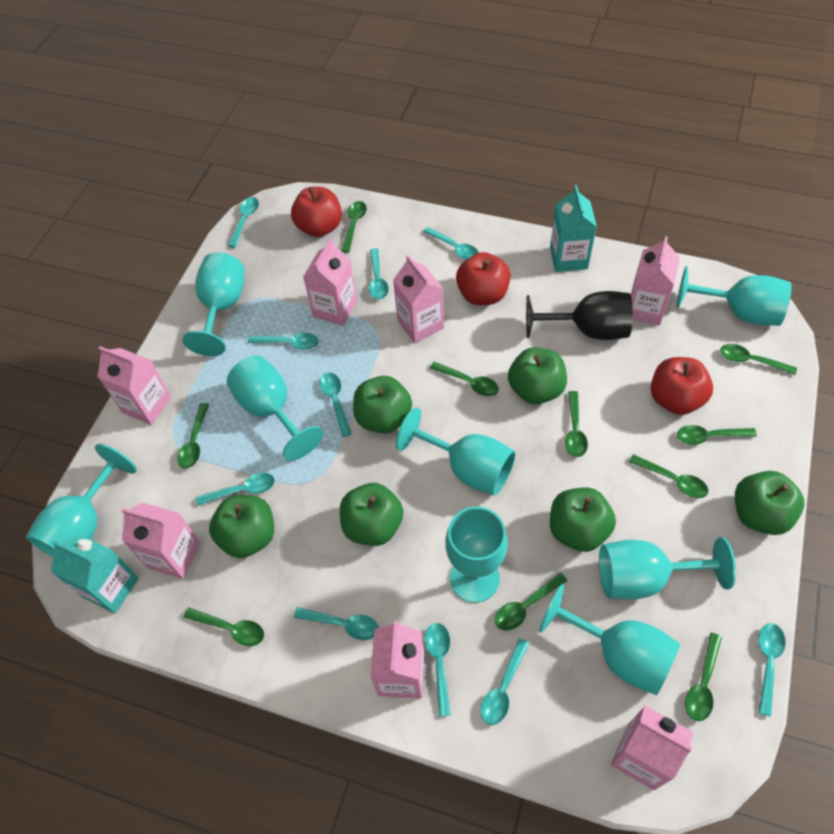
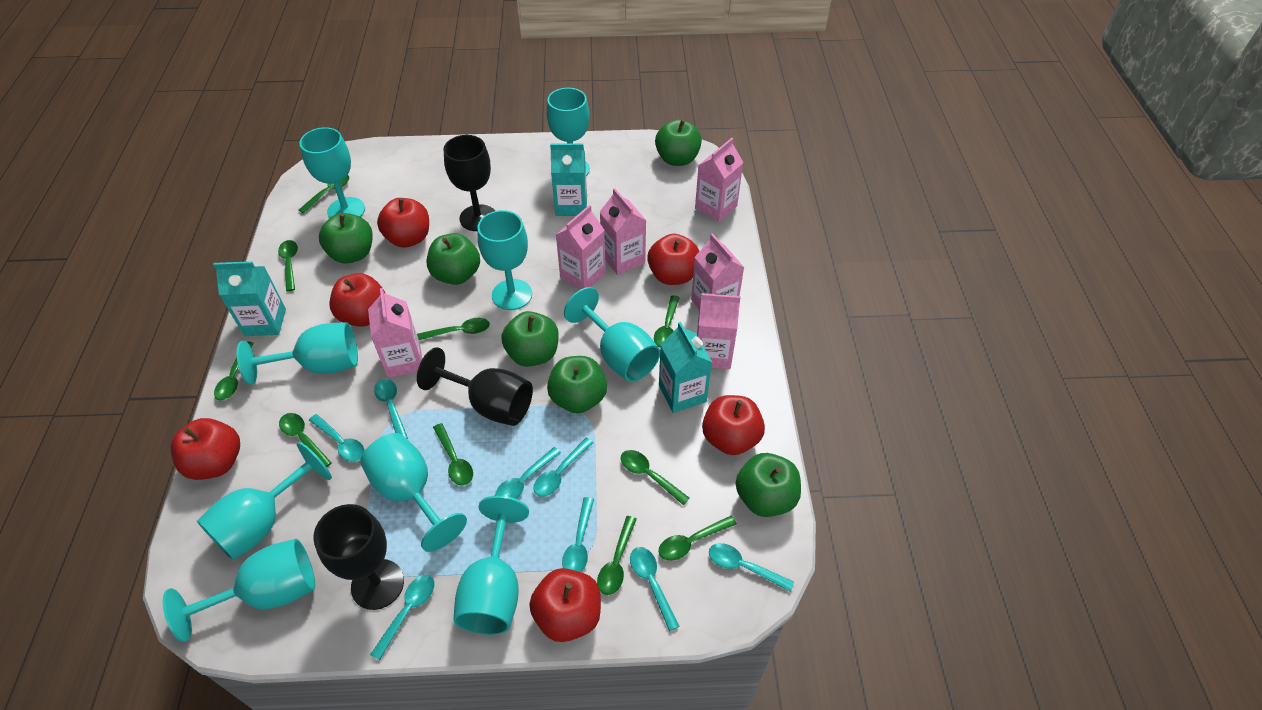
black goblet: 1 -> 3
pink carton: 7 -> 6
red apple: 3 -> 6
turquoise carton: 2 -> 3
turquoise goblet: 8 -> 9
turquoise spoon: 10 -> 8

